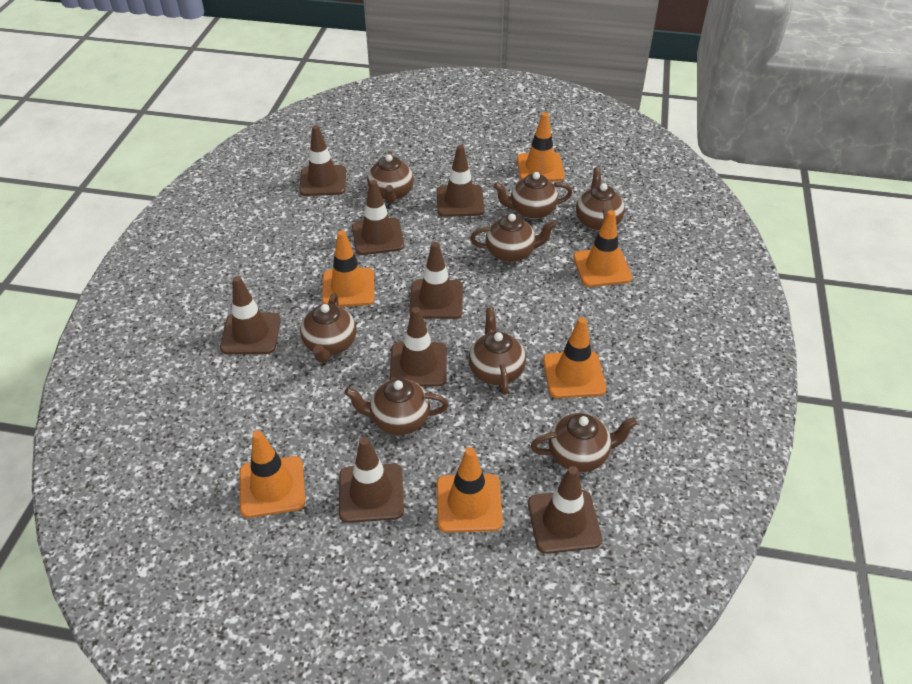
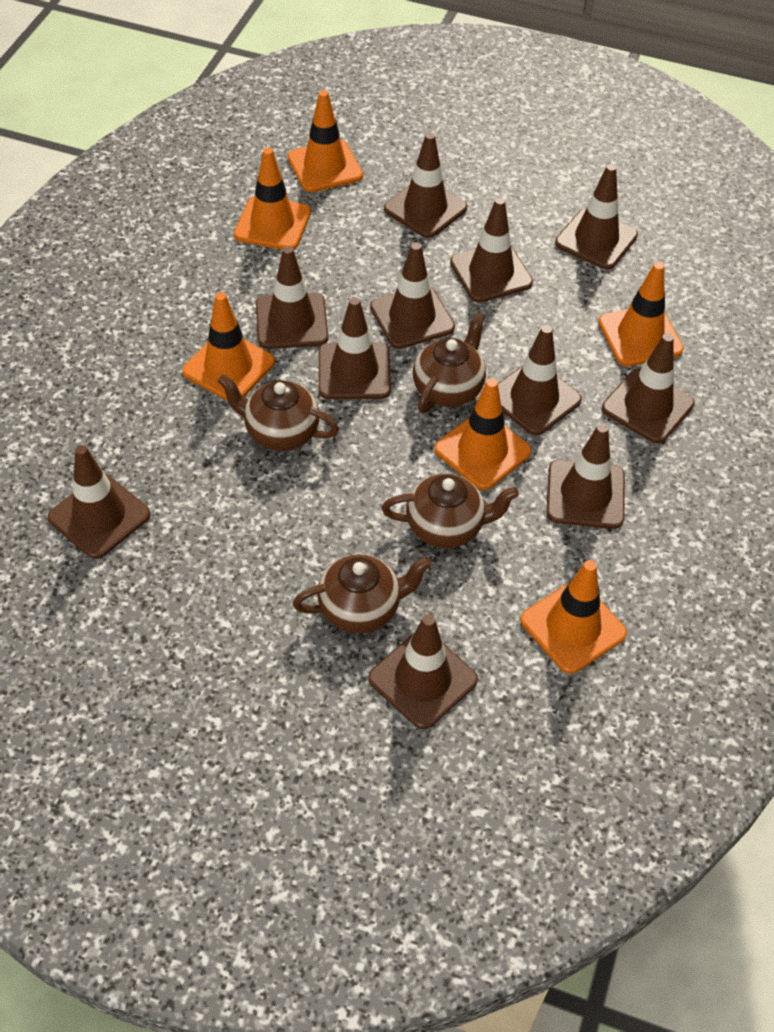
brown teapot: 8 -> 4
brown traffic cone: 8 -> 11

